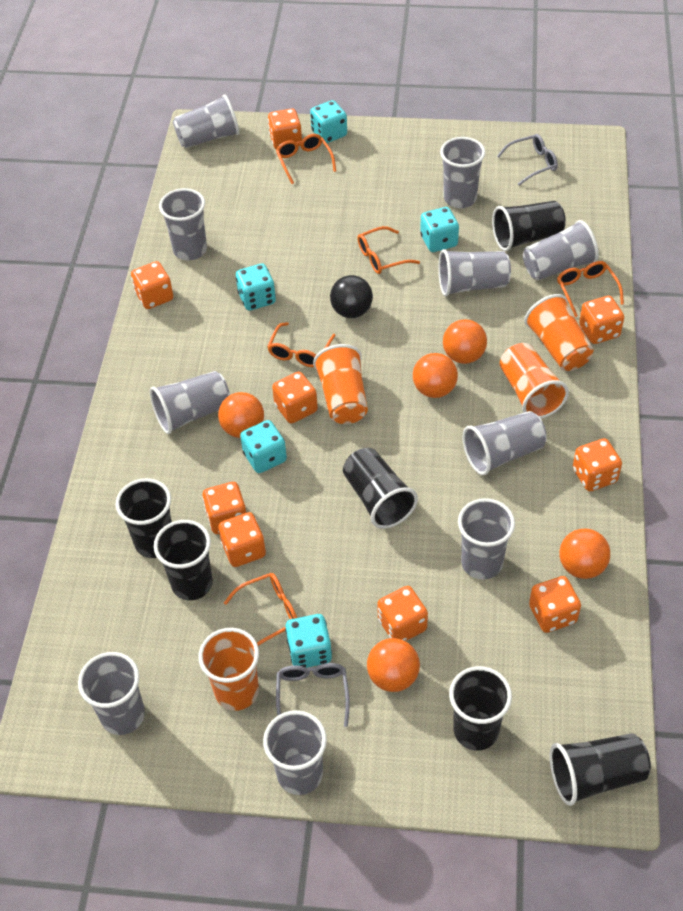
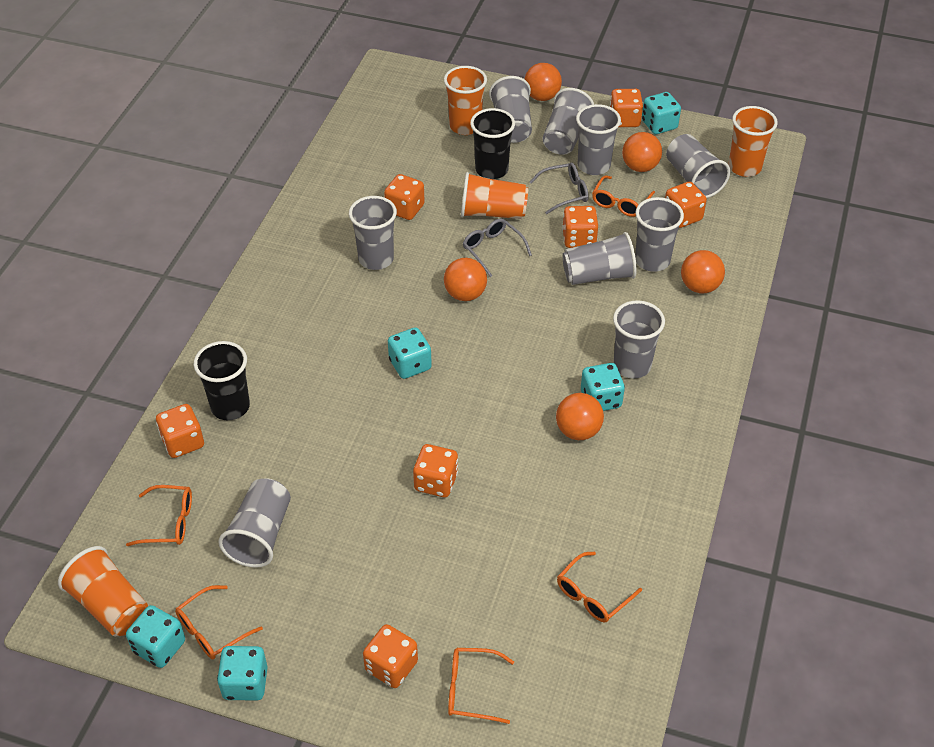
black ball: 1 -> 0
black cup: 6 -> 2
grey cup: 10 -> 9
orange dice: 9 -> 7

